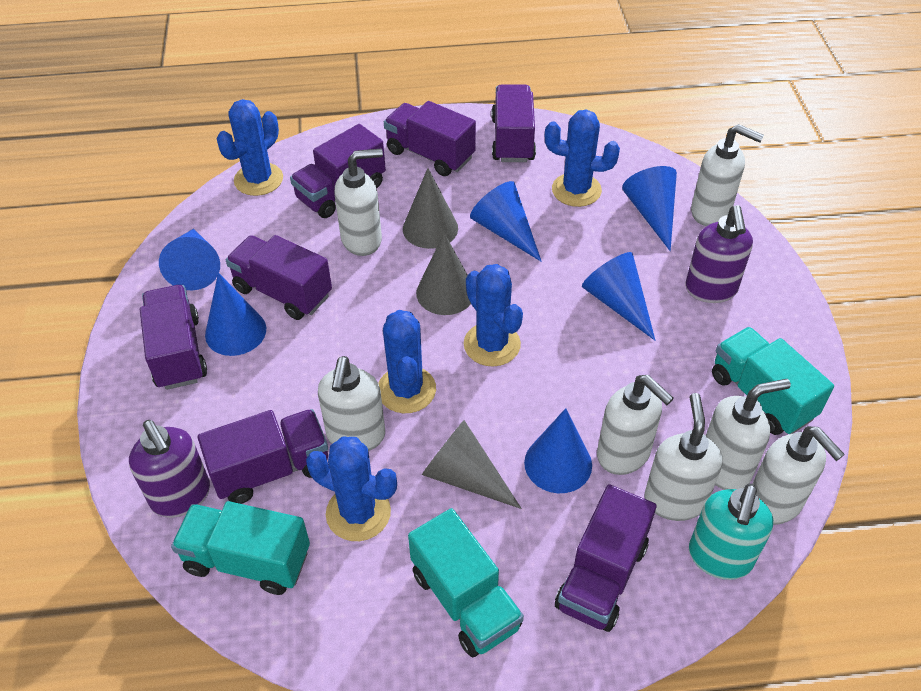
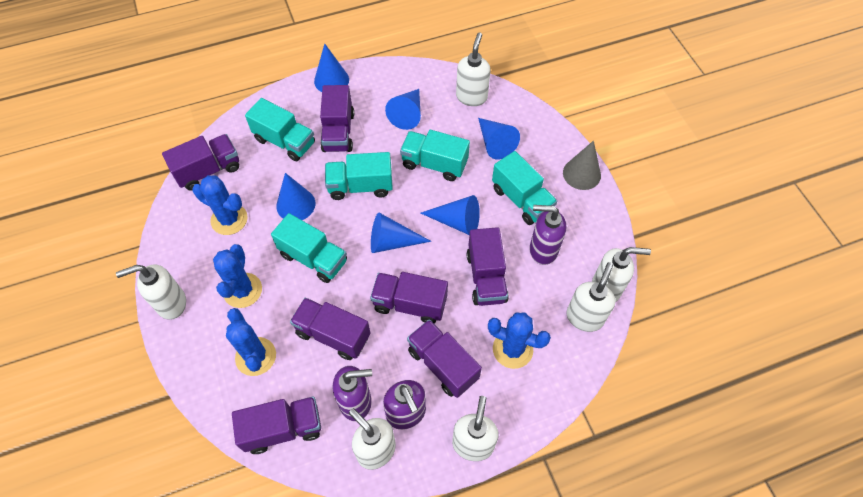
blue cactus: 5 -> 4
grey cone: 3 -> 1
purple soap dispenser: 2 -> 3
turquoise soap dispenser: 1 -> 0
turquoise truck: 3 -> 5
white soap dispenser: 7 -> 6

